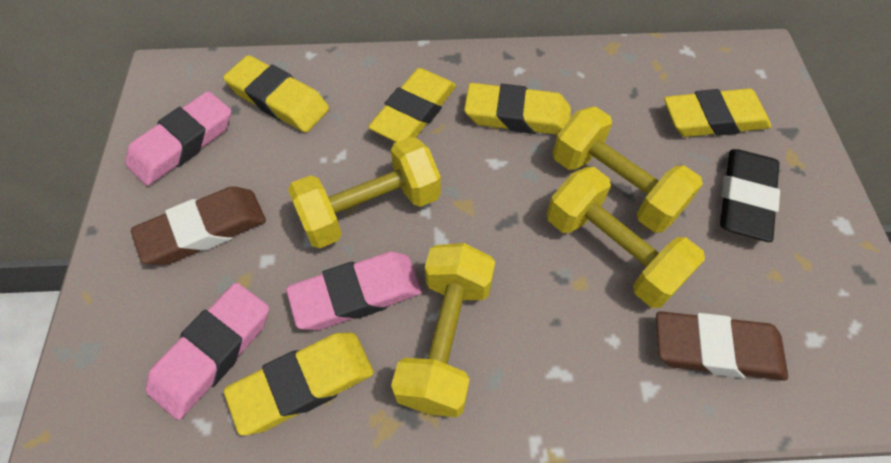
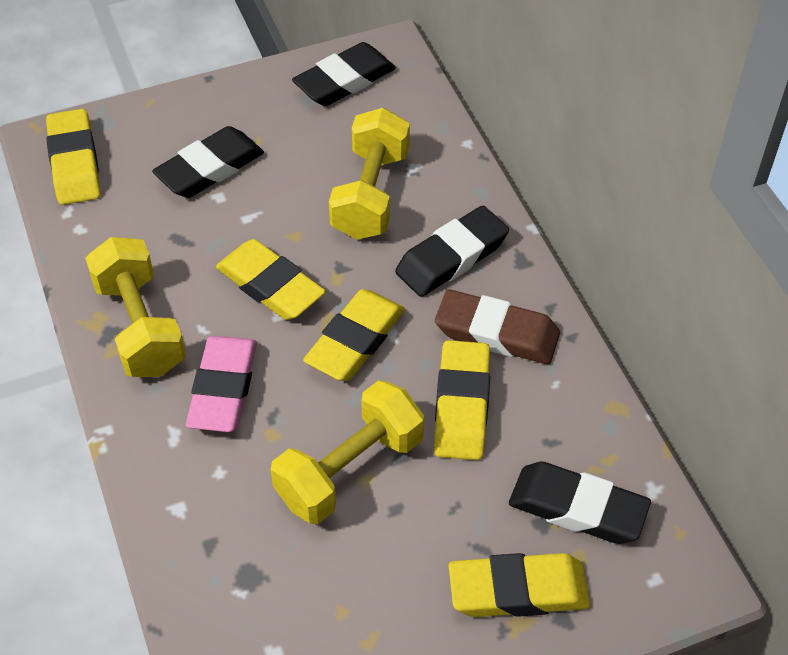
black eraser: 1 -> 4
brown eraser: 2 -> 1
pink eraser: 3 -> 1
yellow dumbbell: 4 -> 3

